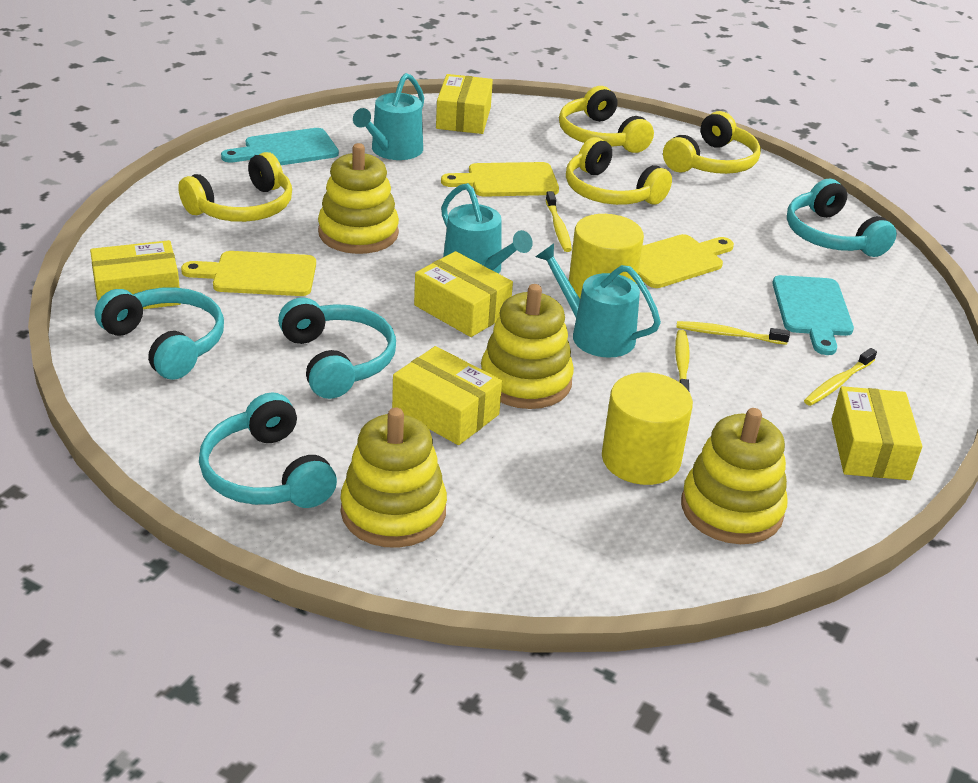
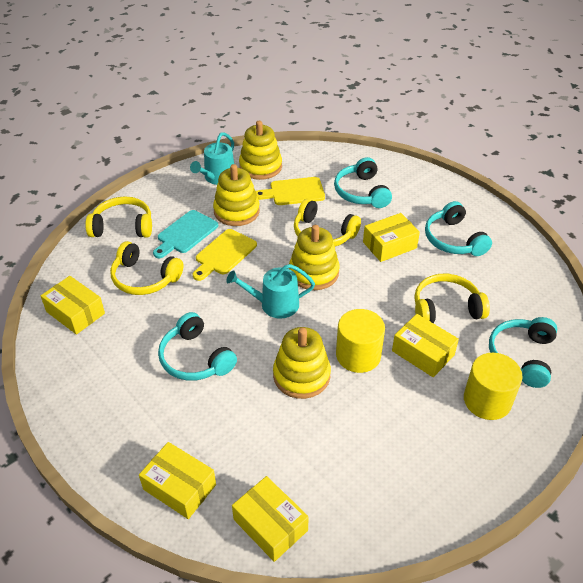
turquoise cutting board: 2 -> 1
turquoise watering can: 3 -> 2
yellow cutting board: 3 -> 2
yellow toothbrush: 4 -> 0

